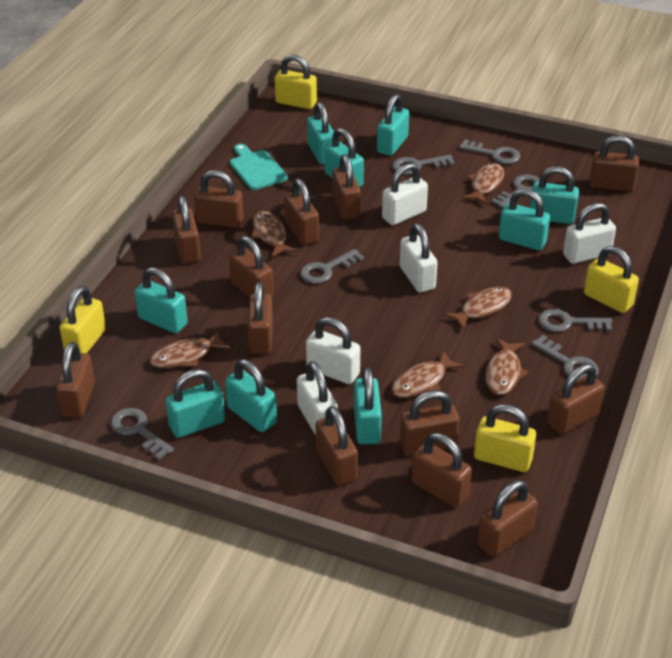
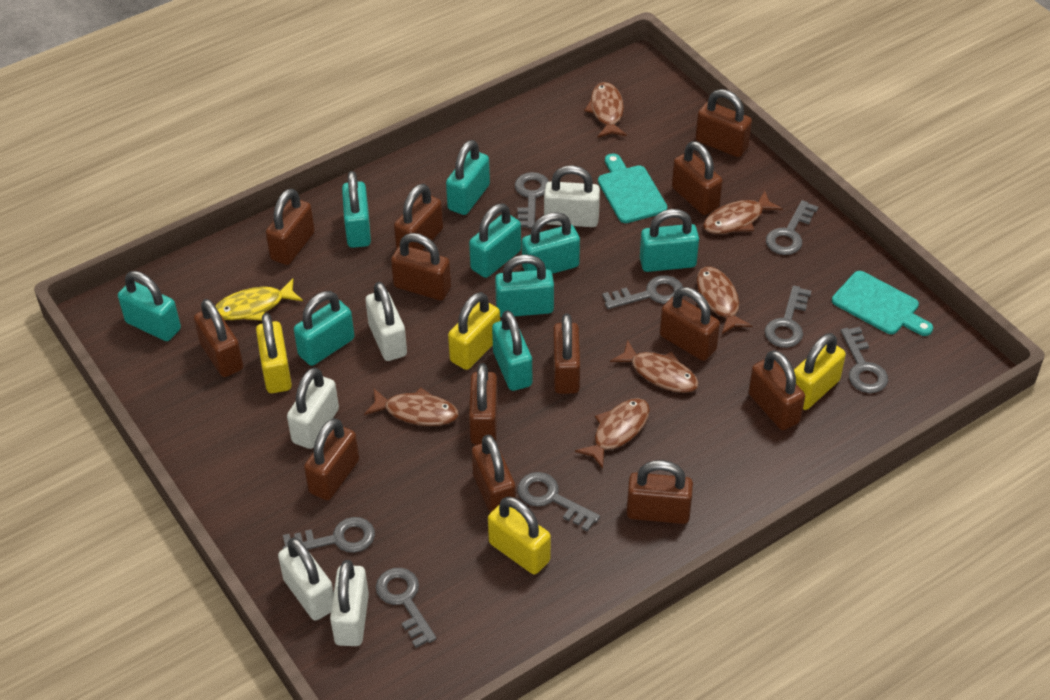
grey key: 7 -> 8
turquoise cutting board: 1 -> 2
yellow fish: 0 -> 1

